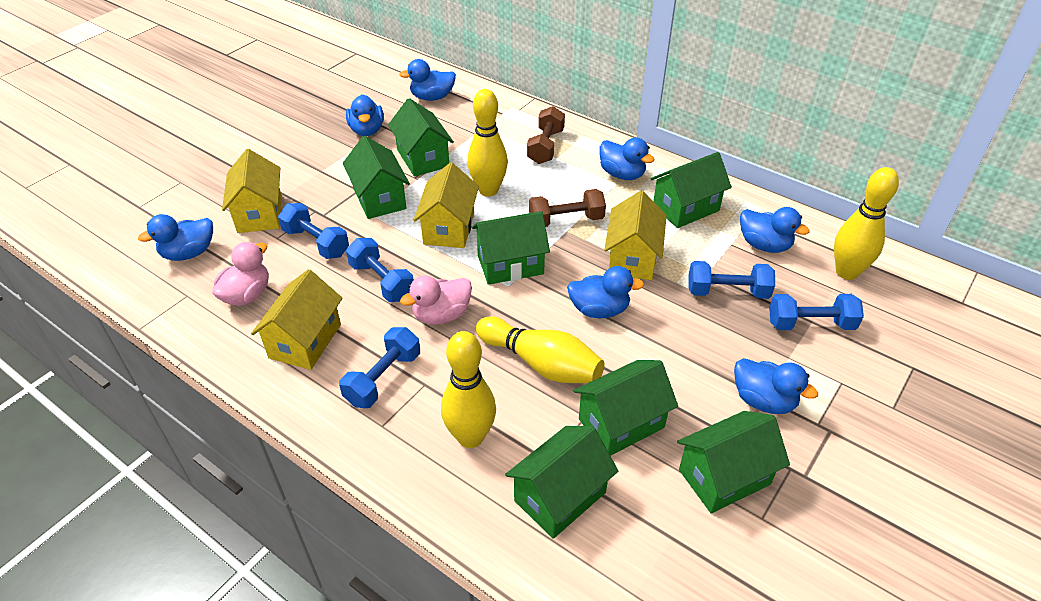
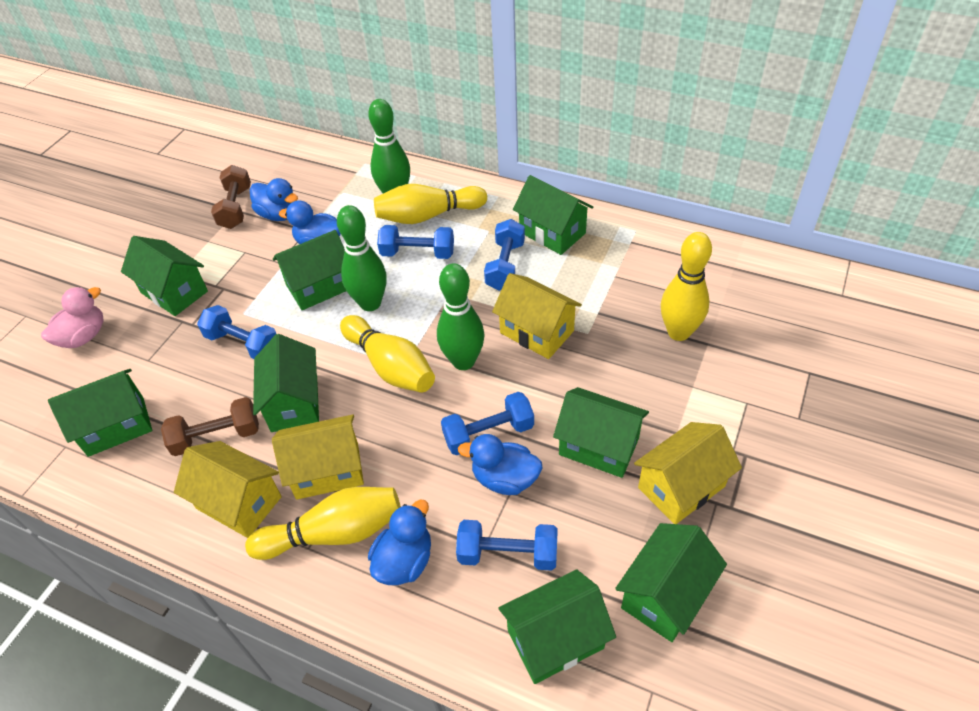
blue duck: 7 -> 4
green bowling pin: 0 -> 3
green house: 7 -> 8
pink duck: 2 -> 1

